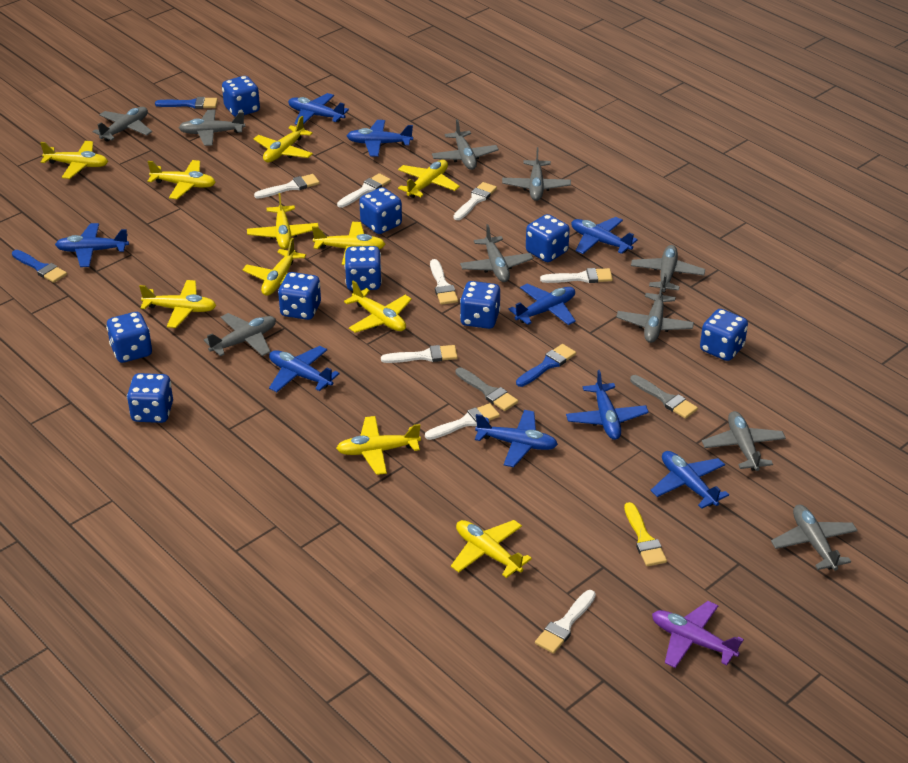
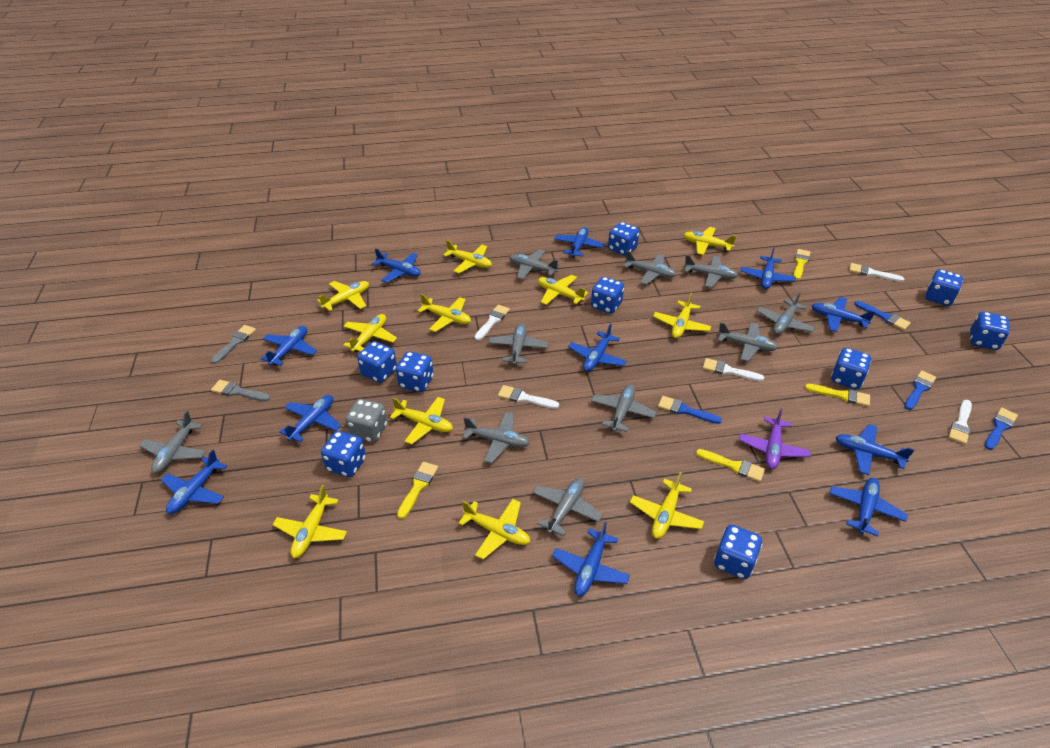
blue brush: 3 -> 4
blue plane: 9 -> 11
grey dice: 0 -> 1
white brush: 8 -> 5
yellow brush: 1 -> 4

